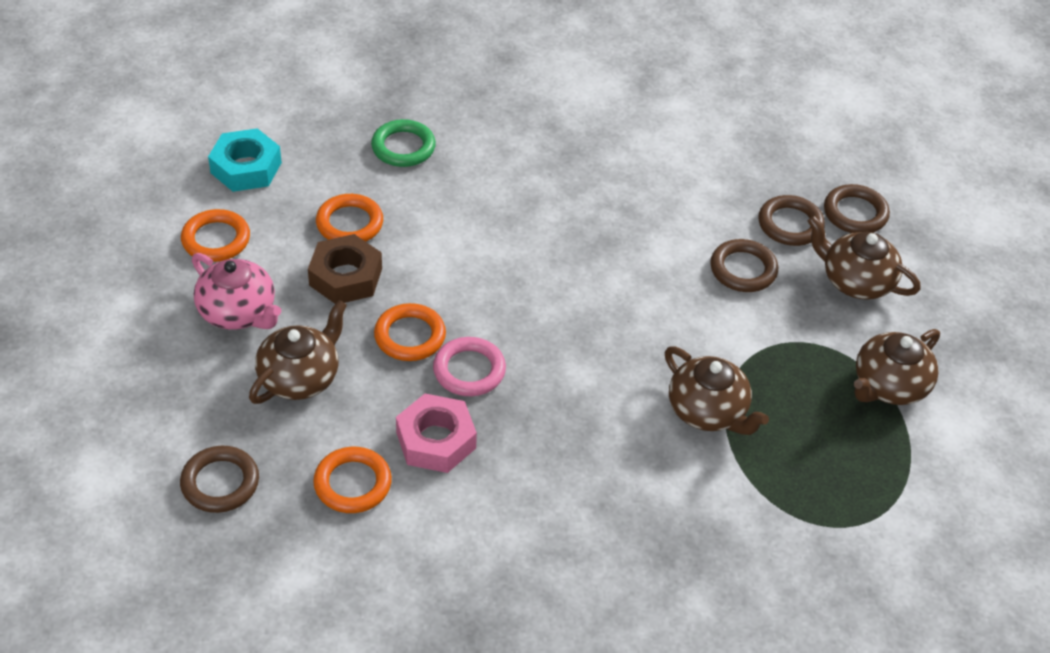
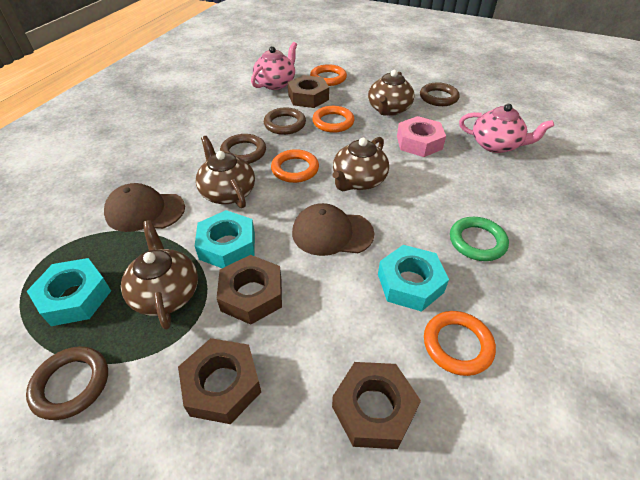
brown cap: 0 -> 2
brown nut: 1 -> 4
pink ring: 1 -> 0
pink teapot: 1 -> 2
turquoise nut: 1 -> 3

